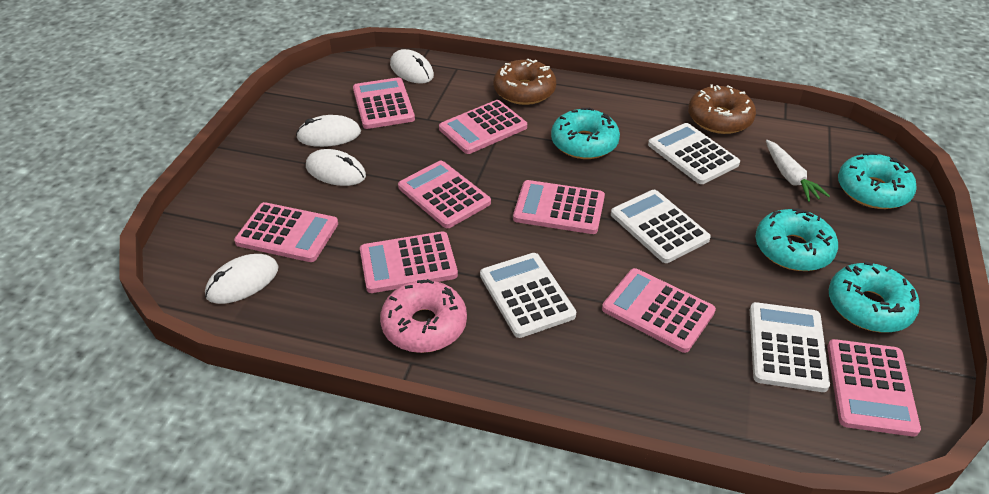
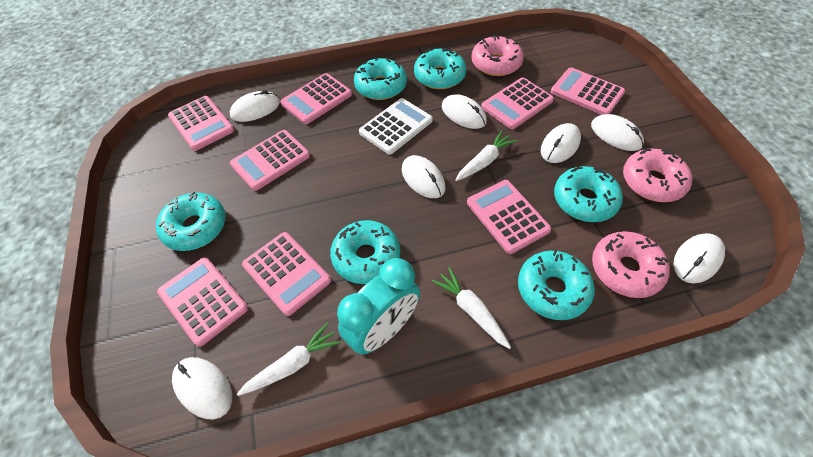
brown donut: 2 -> 0
pink donut: 1 -> 3
turquoise clock: 0 -> 1
turquoise donut: 4 -> 6
white calculator: 4 -> 1
white carrot: 1 -> 3
white mouse: 4 -> 7

